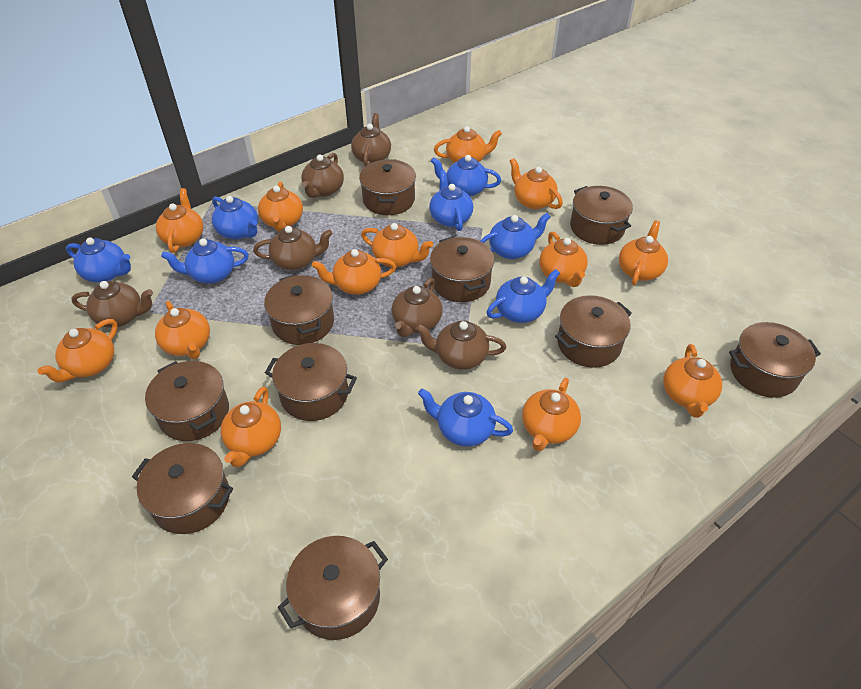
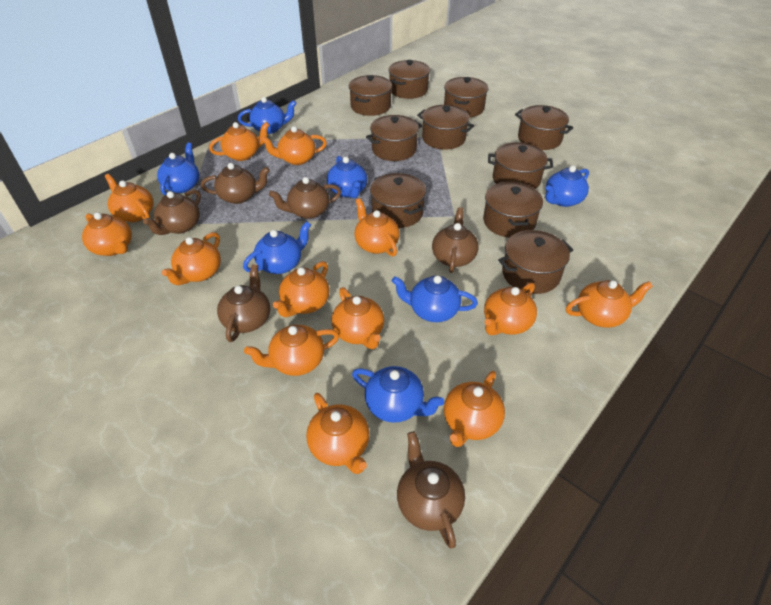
blue teapot: 8 -> 7

